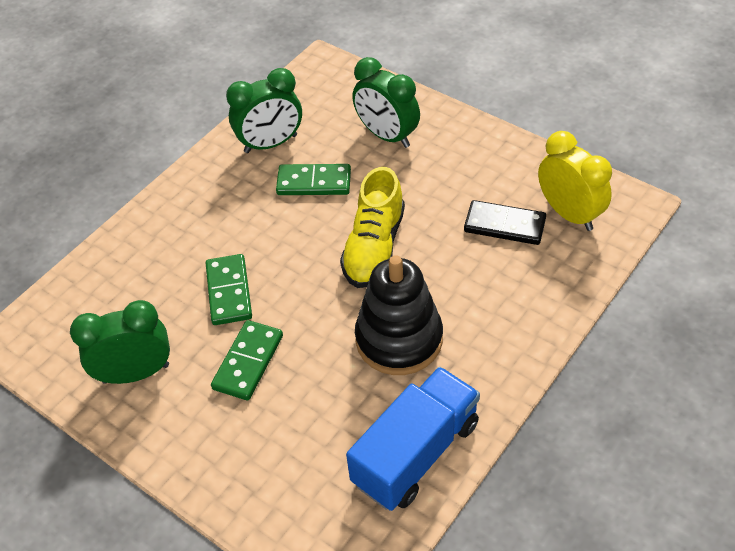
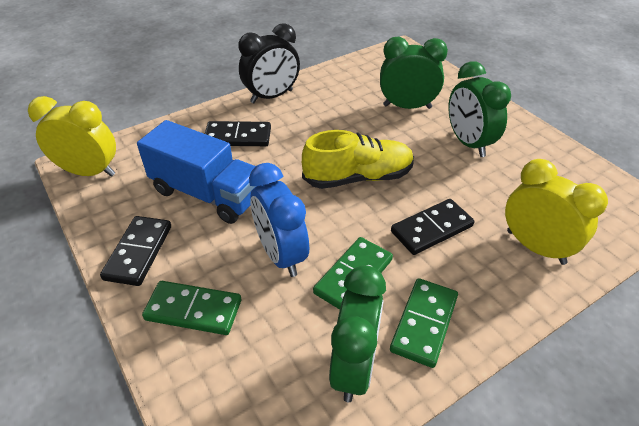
black clock: 0 -> 1
black domino: 1 -> 3
black stacking toy: 1 -> 0
blue clock: 0 -> 1
yellow clock: 1 -> 2

